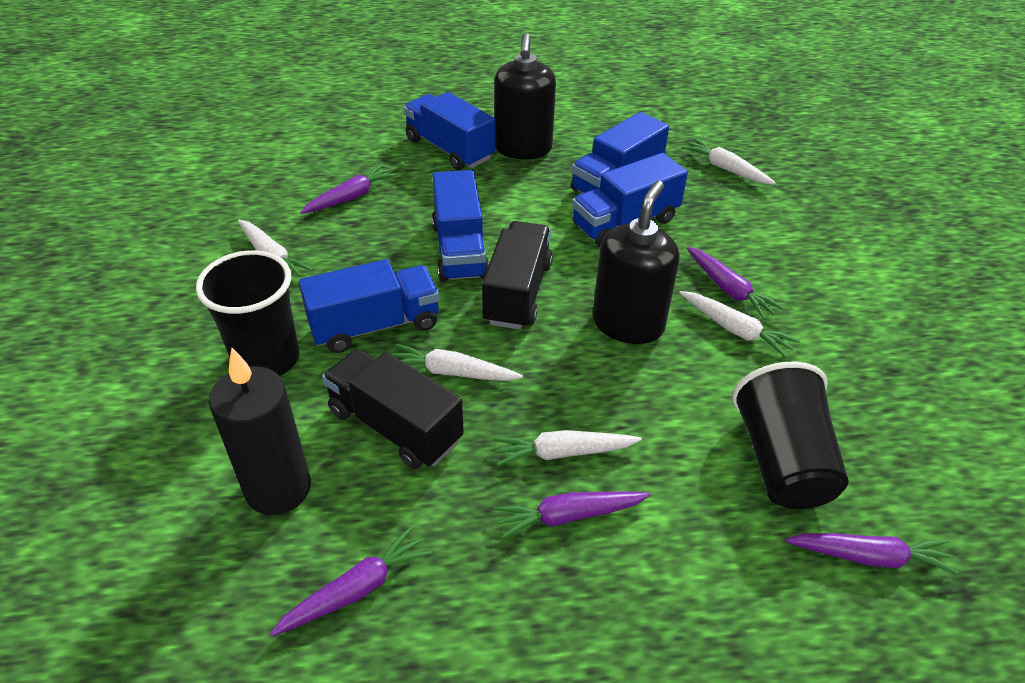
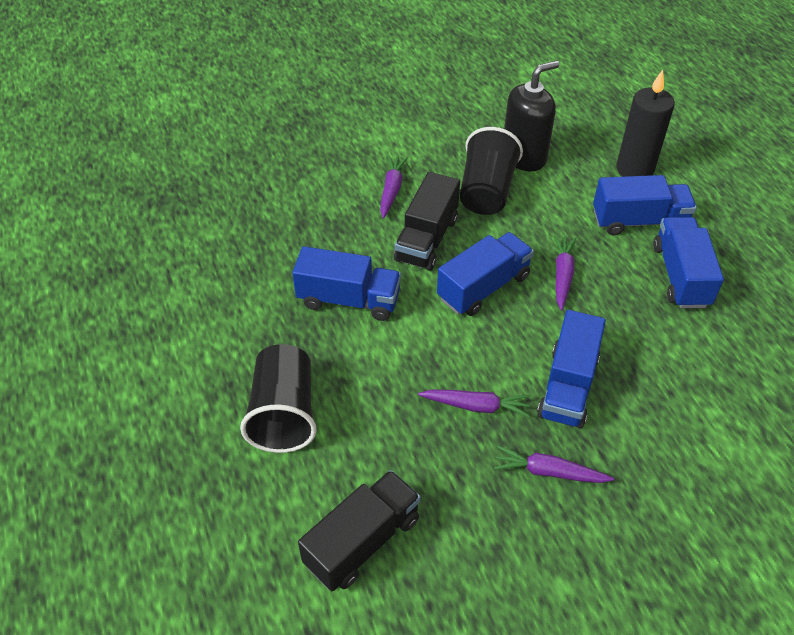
black soap dispenser: 2 -> 1
purple carrot: 5 -> 4
white carrot: 5 -> 0

